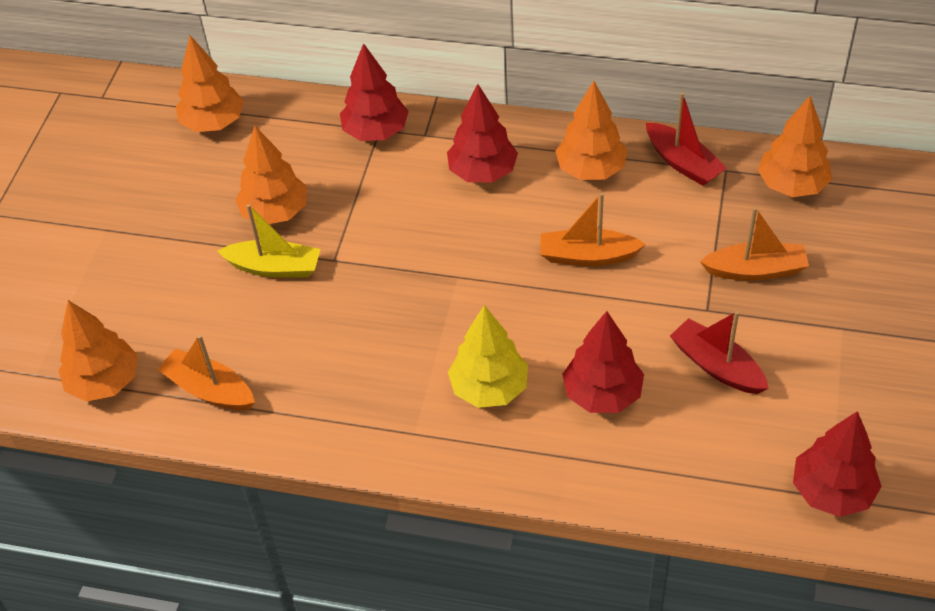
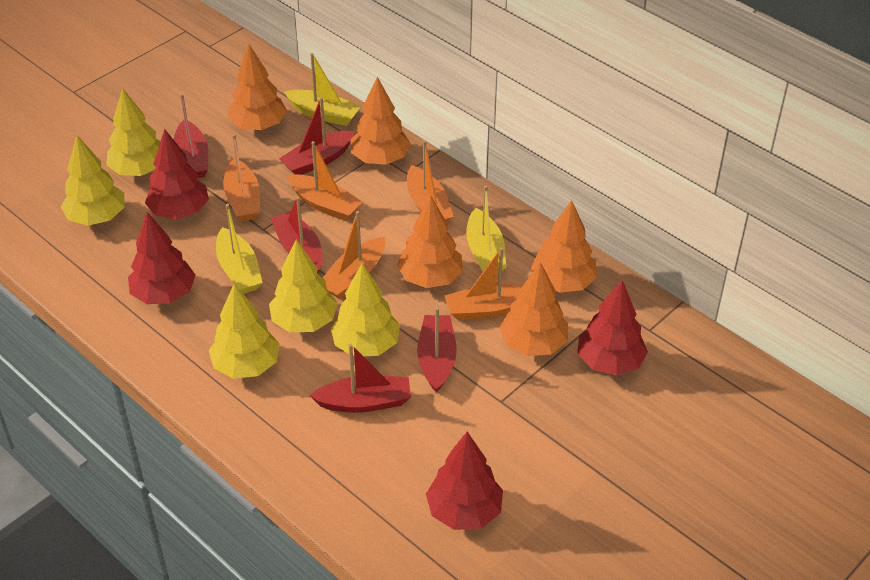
orange boat: 3 -> 5
red boat: 2 -> 5
yellow boat: 1 -> 3
yellow tree: 1 -> 5

